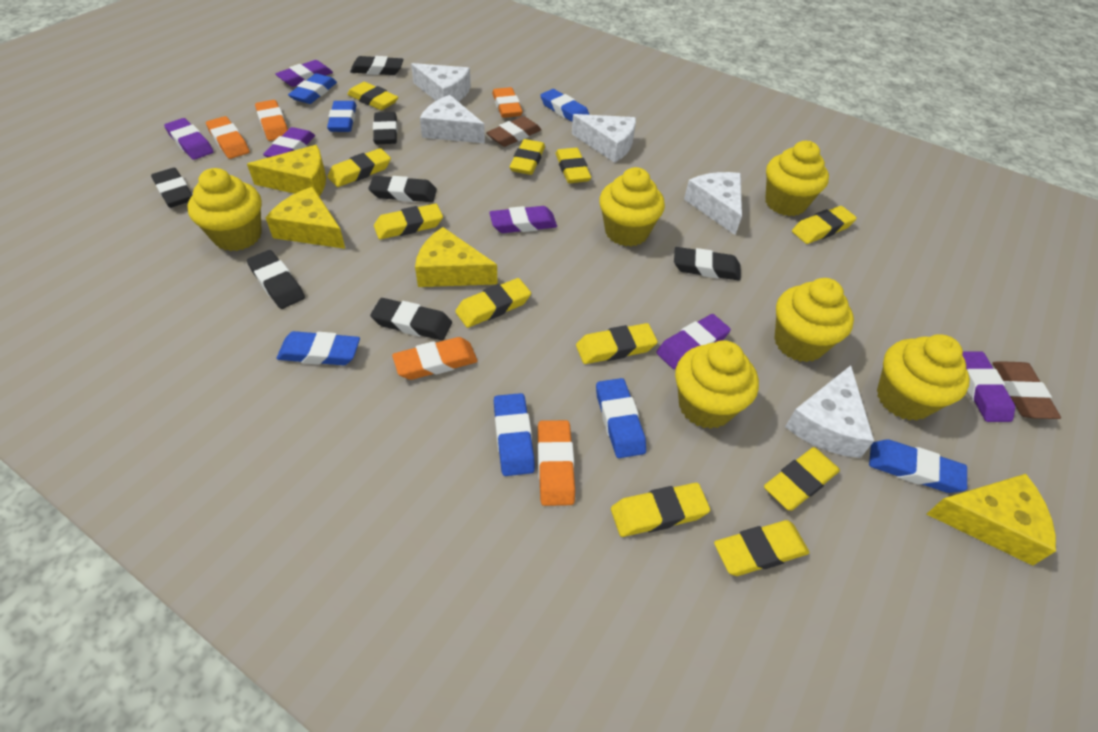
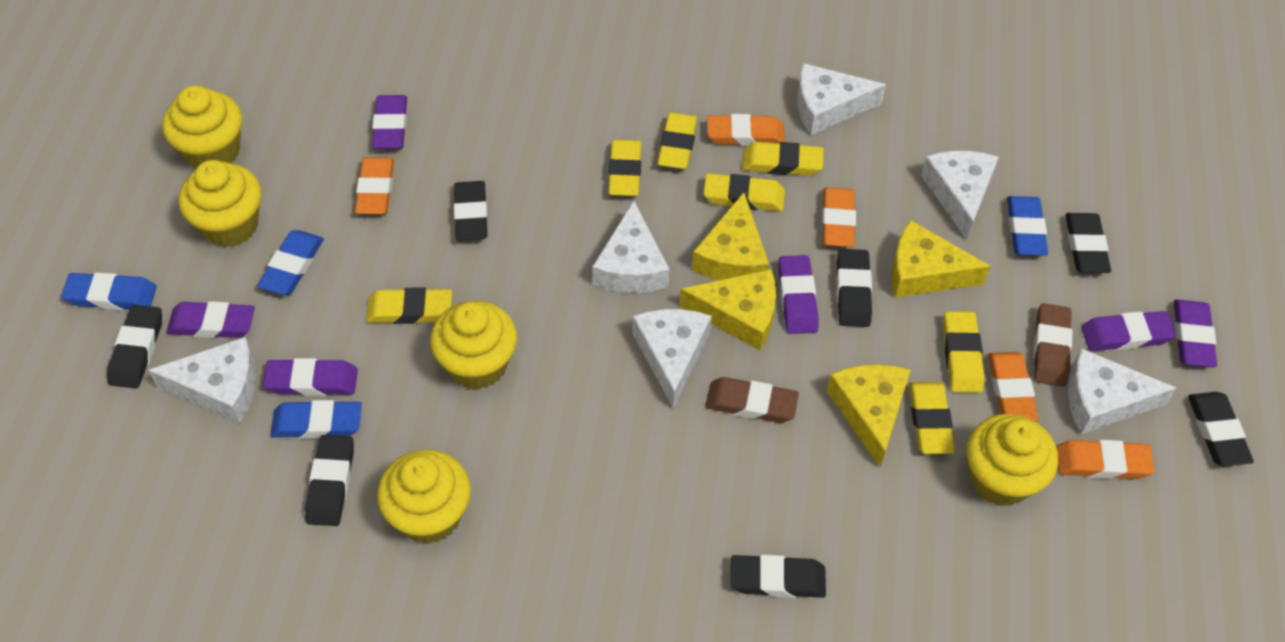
blue eraser: 7 -> 4
white cheese: 5 -> 6
yellow cupcake: 6 -> 5
yellow eraser: 11 -> 7

